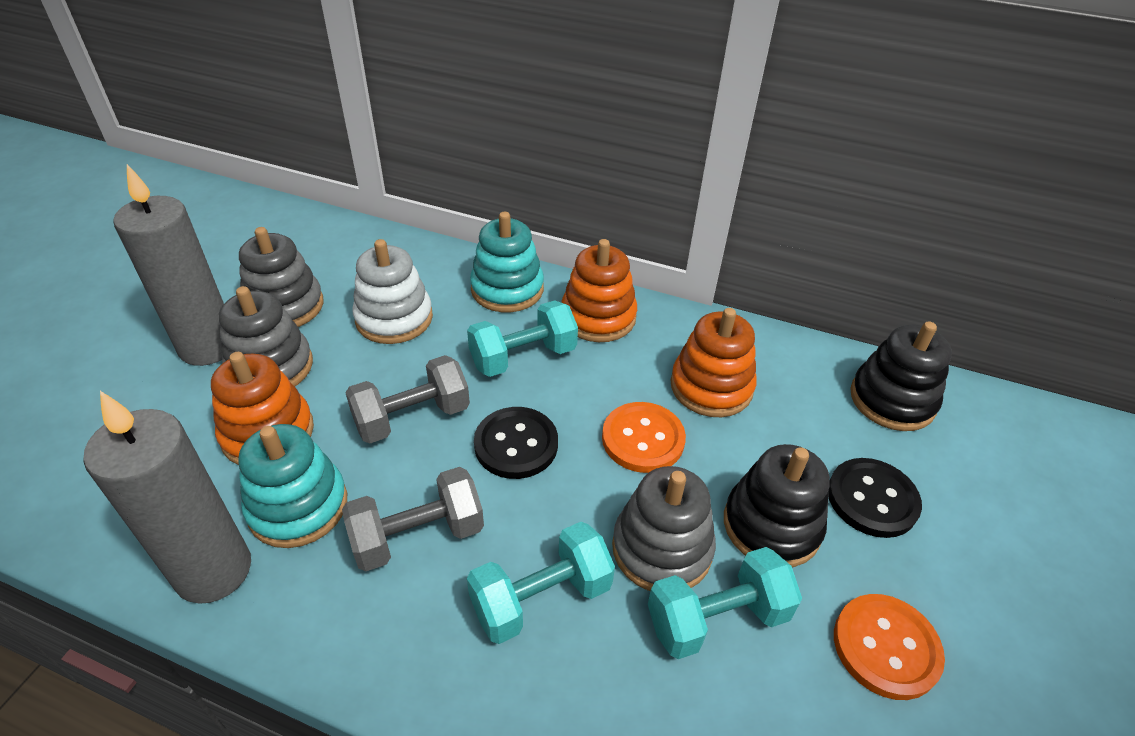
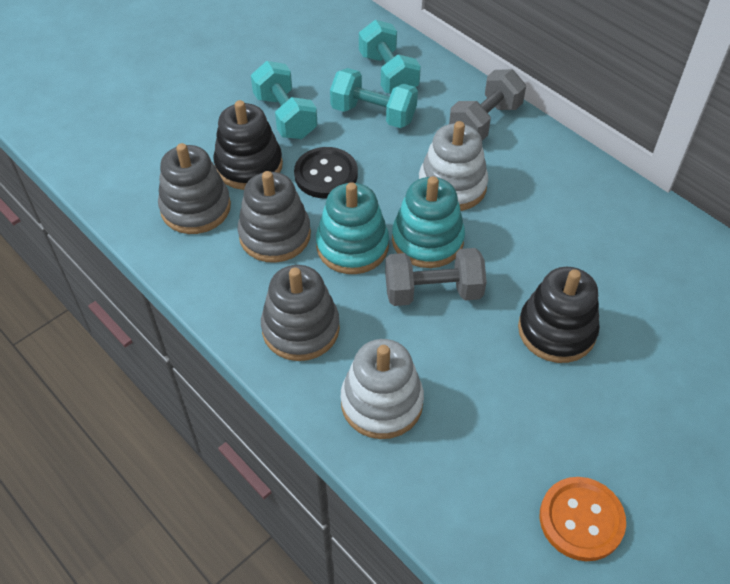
black button: 2 -> 1
grey candle: 2 -> 0
orange button: 2 -> 1
orange stacking toy: 3 -> 0
white stacking toy: 1 -> 2

